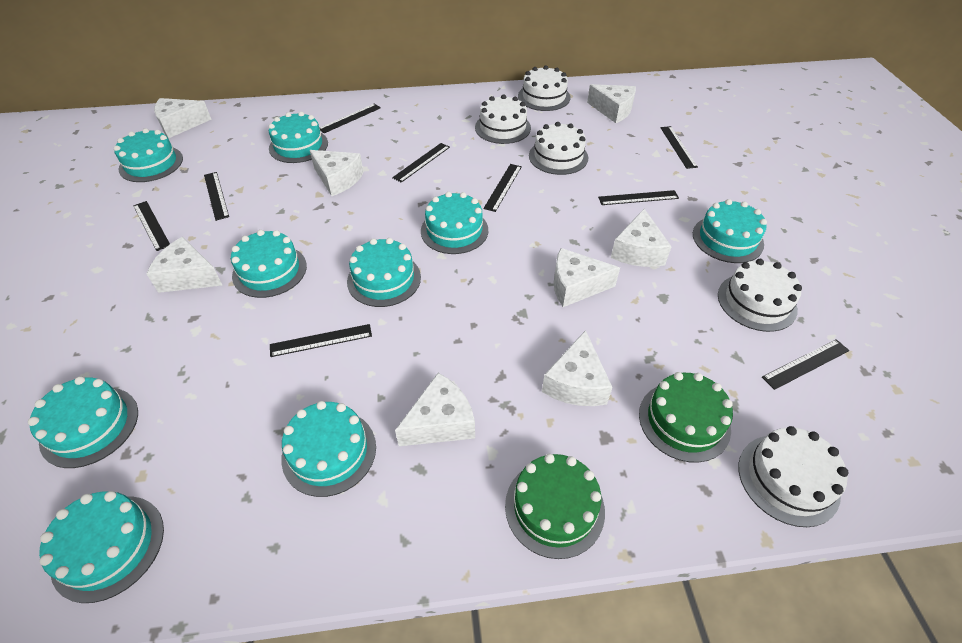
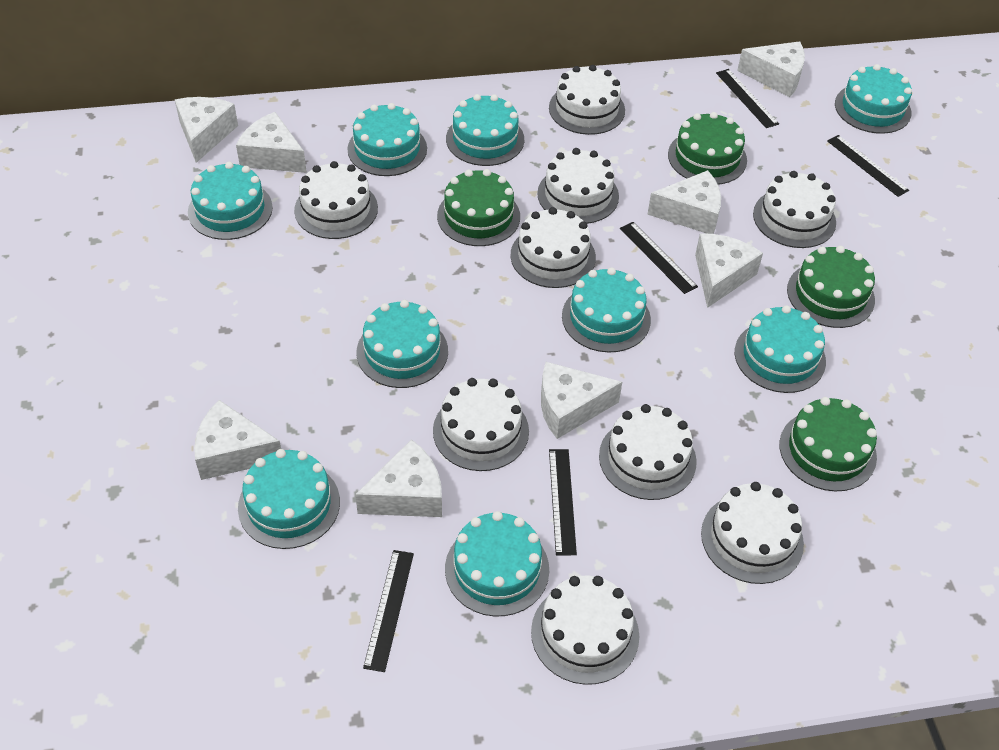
black ruler: 9 -> 5
green cake: 2 -> 4
white cake: 5 -> 9

